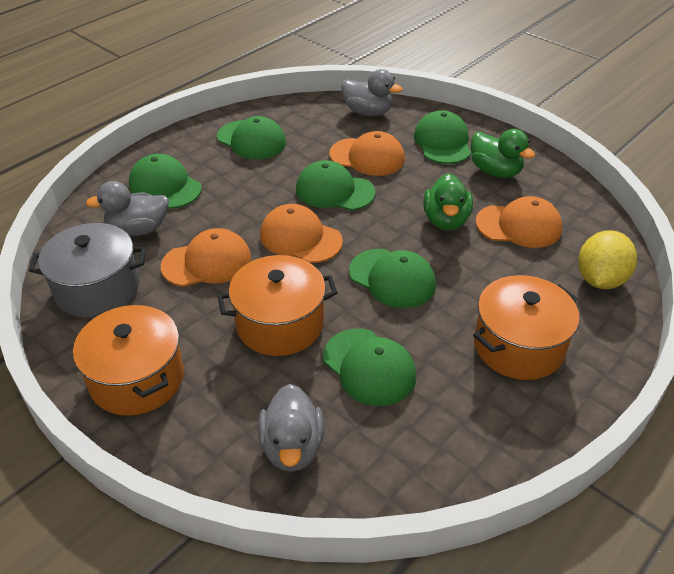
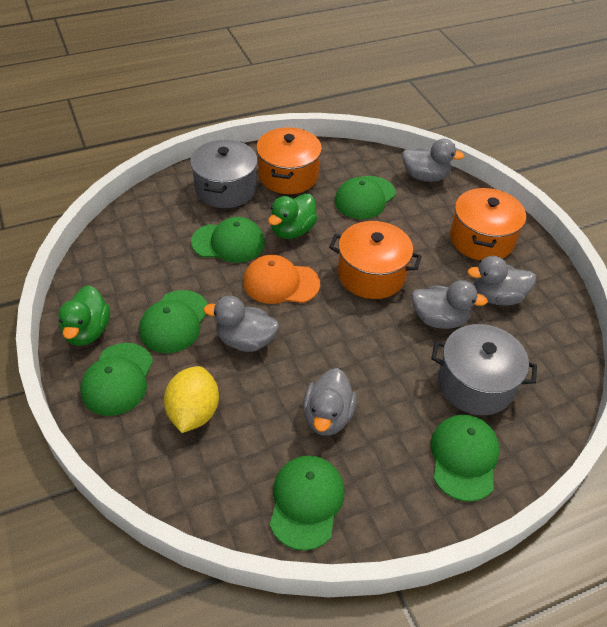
grey duck: 3 -> 5
grey pot: 1 -> 2
orange cap: 4 -> 1

